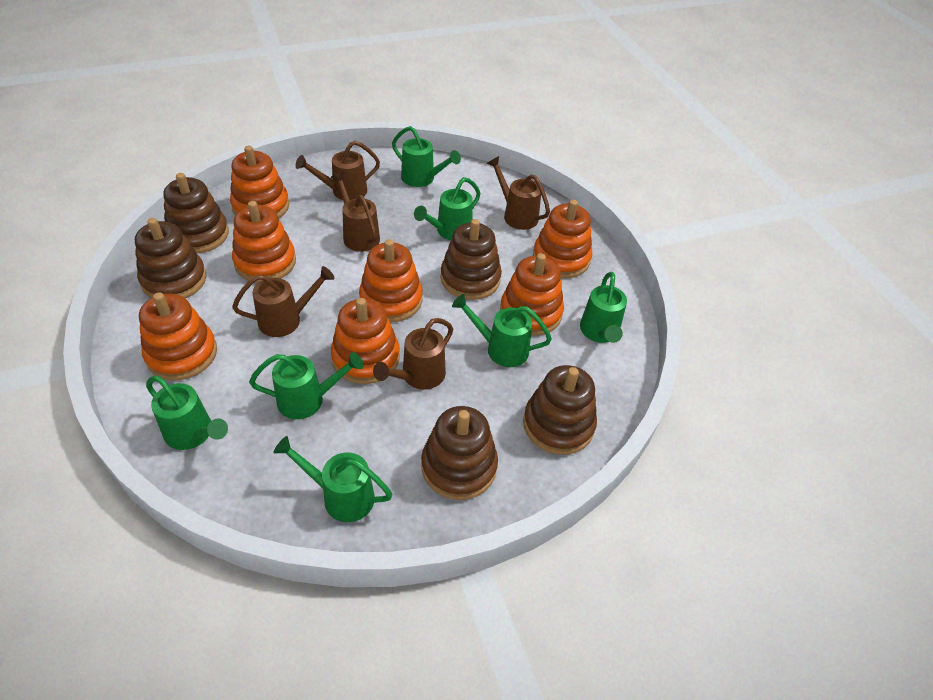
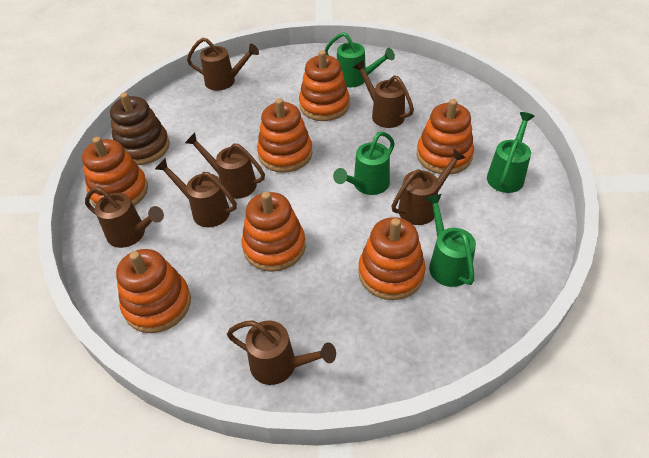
brown stacking toy: 5 -> 1
brown watering can: 5 -> 7
green watering can: 7 -> 4

